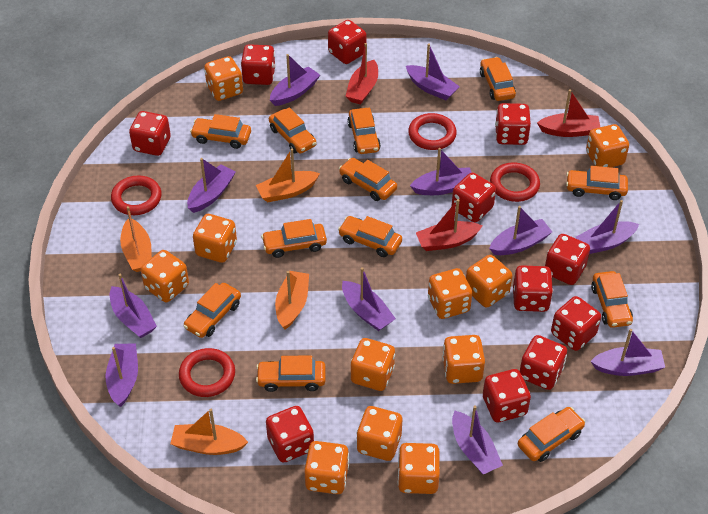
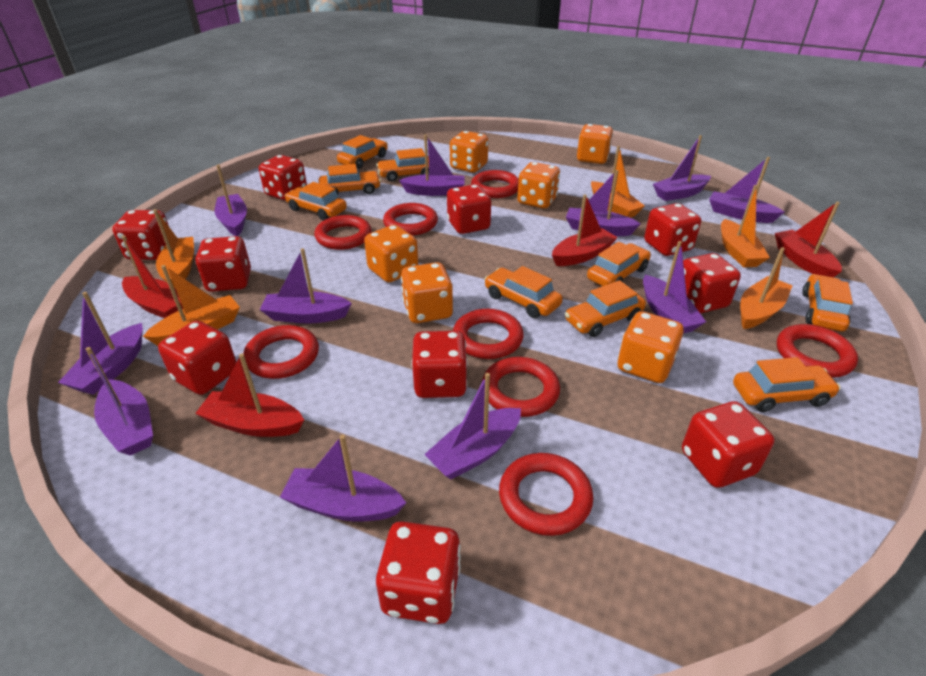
orange boat: 4 -> 5
orange car: 12 -> 9
orange dice: 11 -> 6
red boat: 3 -> 4
red dice: 11 -> 10
red ring: 4 -> 8

